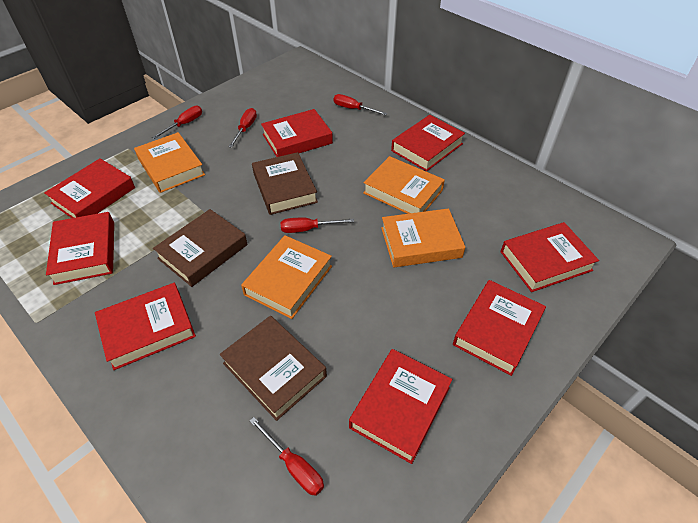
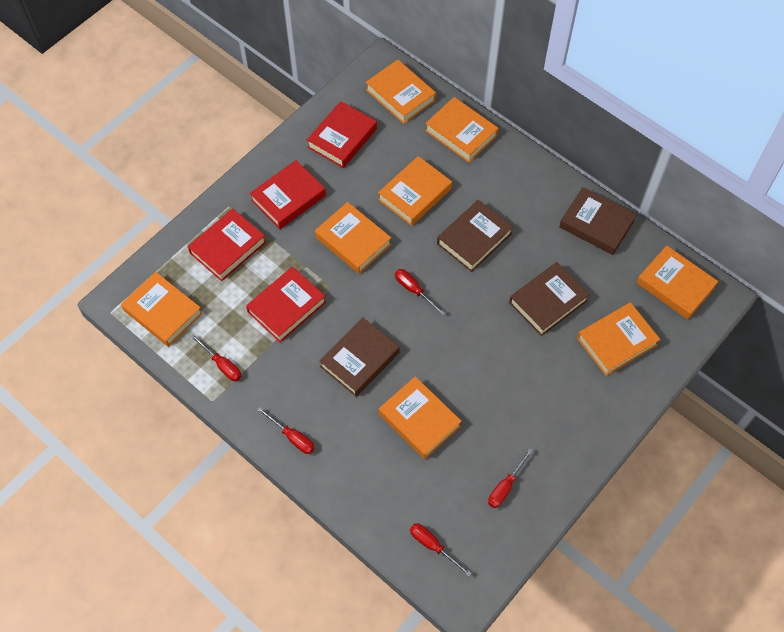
brown book: 3 -> 4
orange book: 4 -> 8
red book: 8 -> 4

